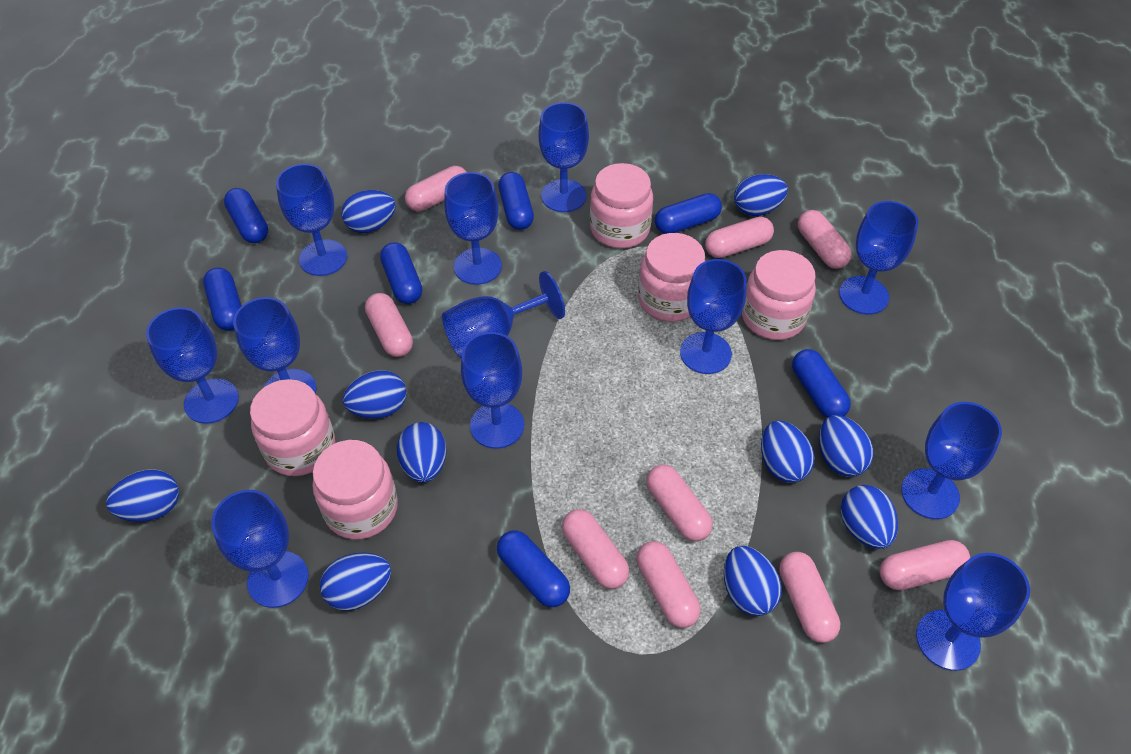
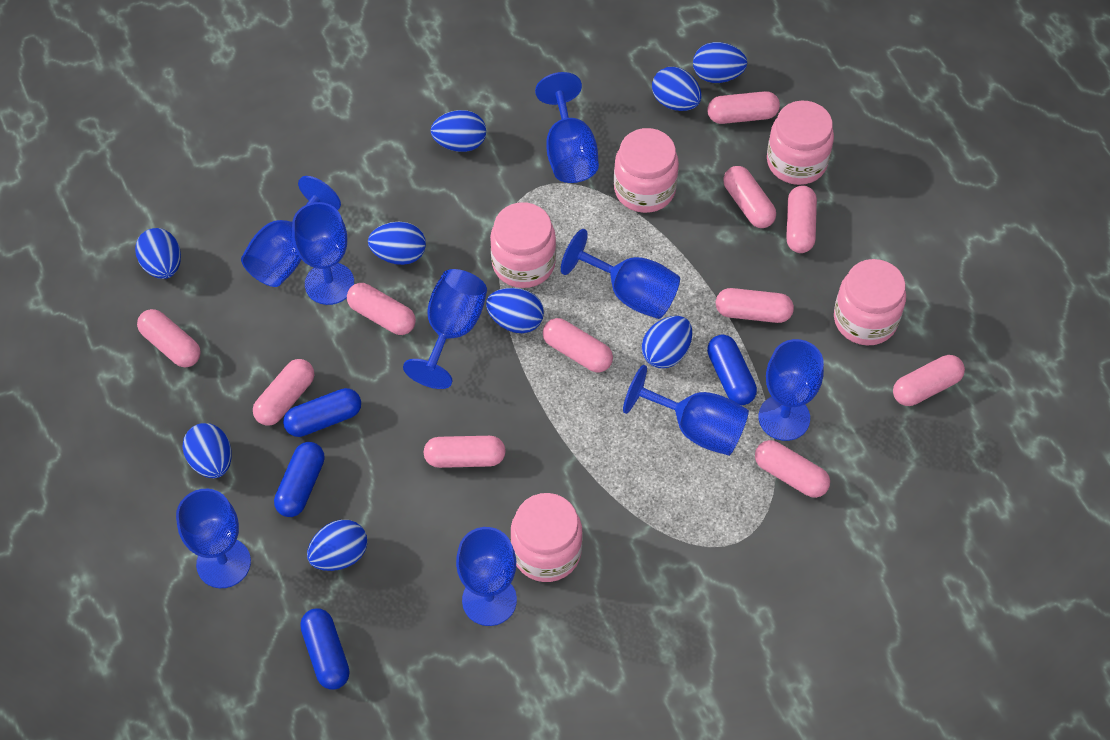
blue capsule: 7 -> 4
blue egg: 10 -> 9
blue goblet: 12 -> 9
pink capsule: 9 -> 11

